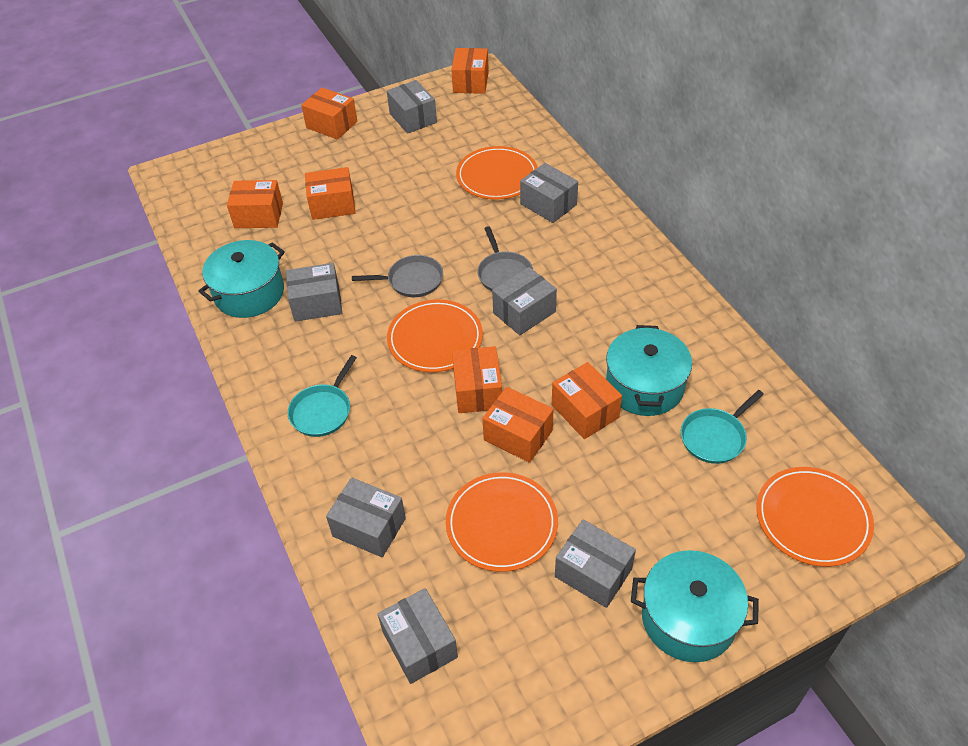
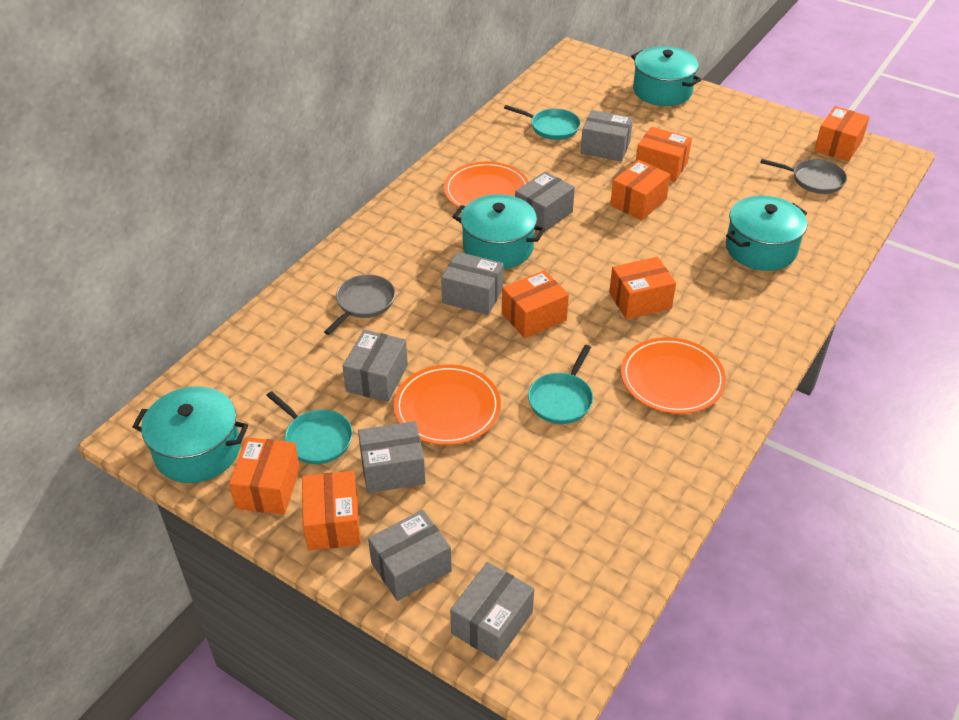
orange plate: 4 -> 3
turquoise pan: 2 -> 3
turquoise pot: 3 -> 4

